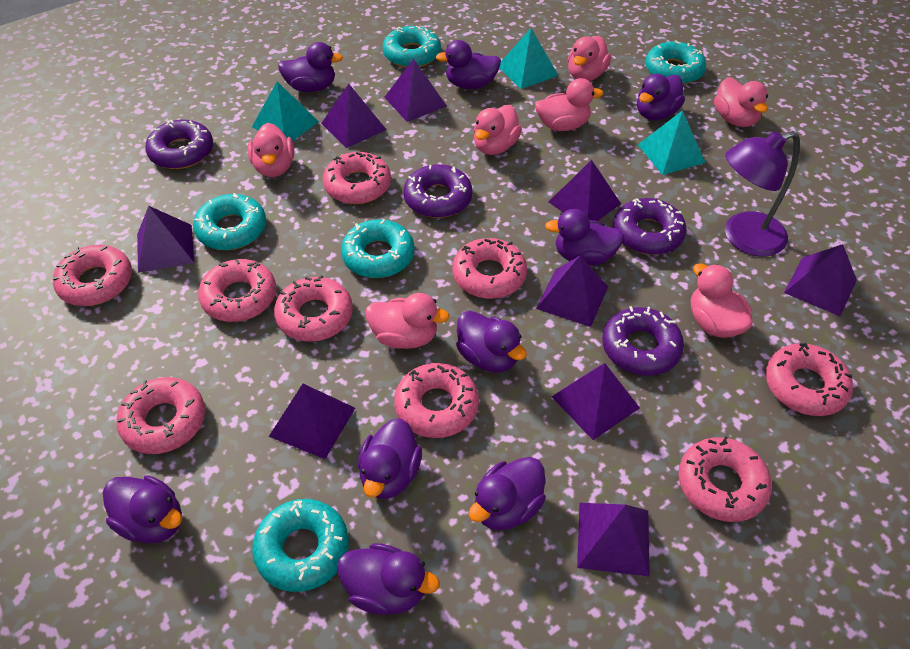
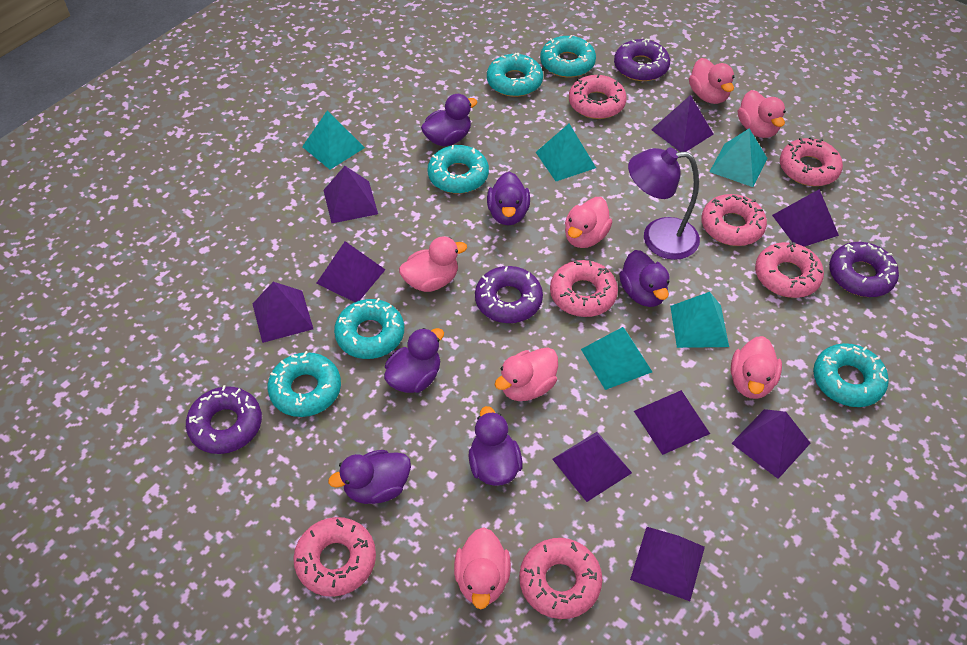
pink donut: 9 -> 7
purple duck: 9 -> 6
turquoise donut: 5 -> 6
turquoise pyramid: 3 -> 5

